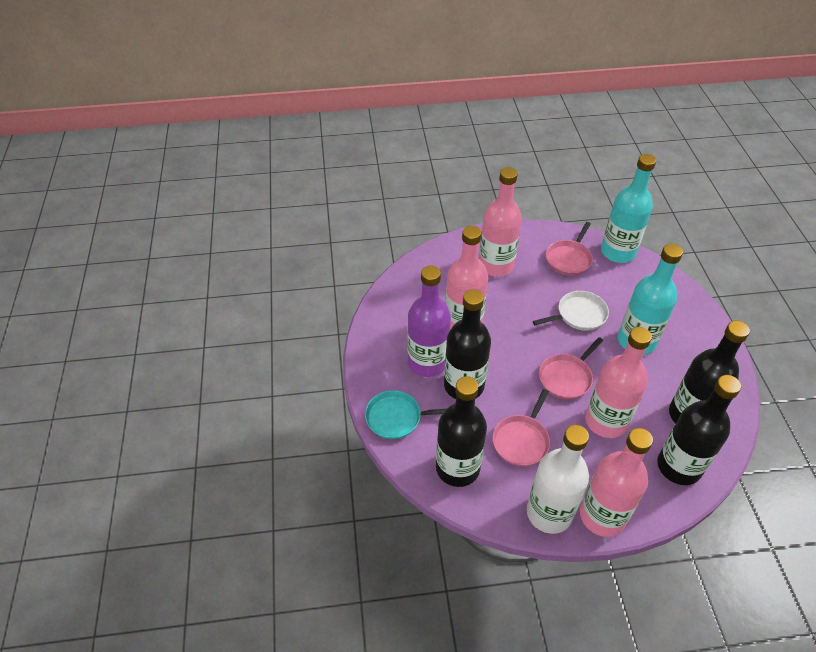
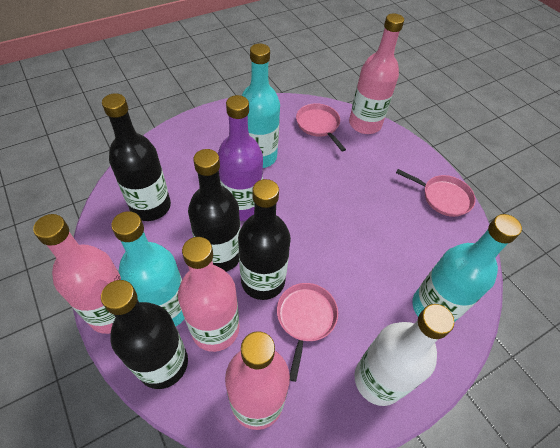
turquoise bottle: 2 -> 3
turquoise pan: 1 -> 0
white pan: 1 -> 0

